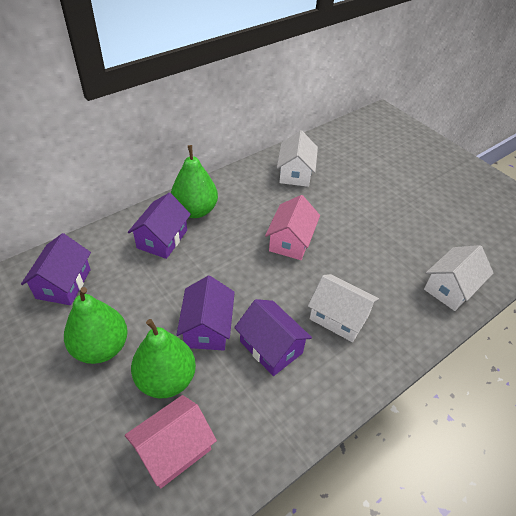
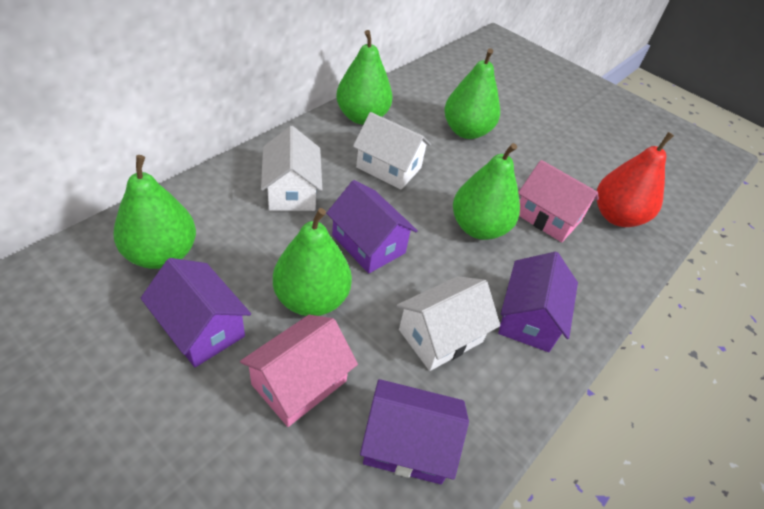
green pear: 3 -> 5
red pear: 0 -> 1

